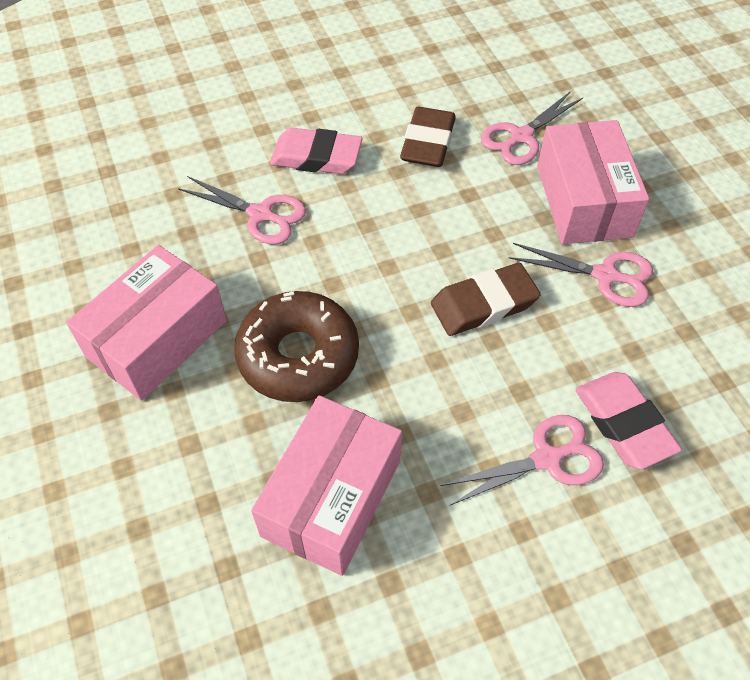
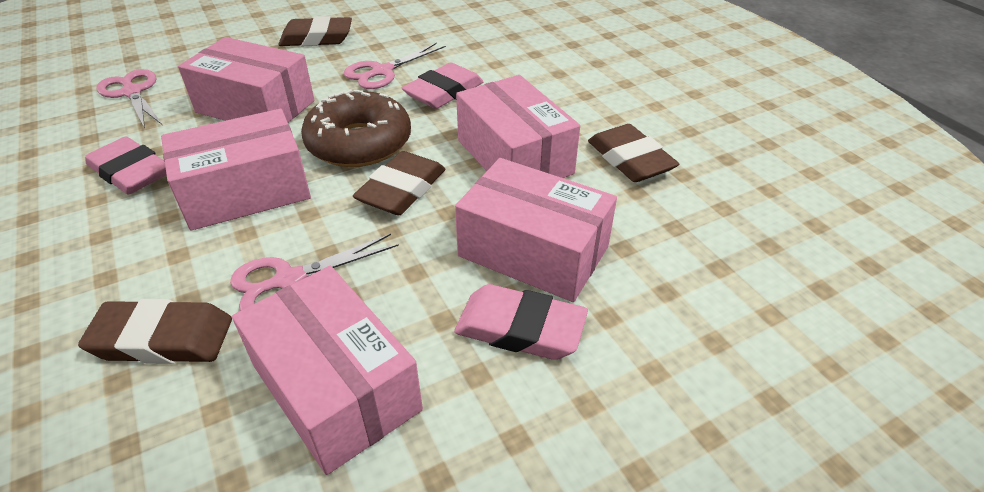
brown eraser: 2 -> 4
pink box: 3 -> 5
pink eraser: 2 -> 3
pink scissors: 4 -> 3

